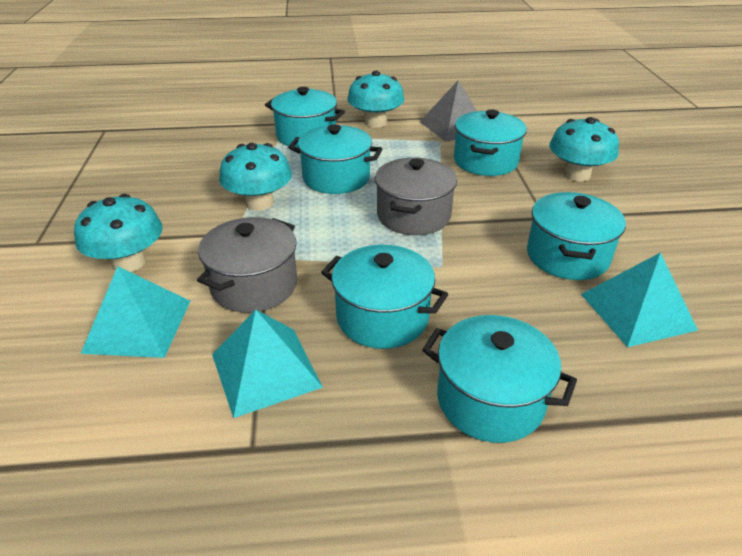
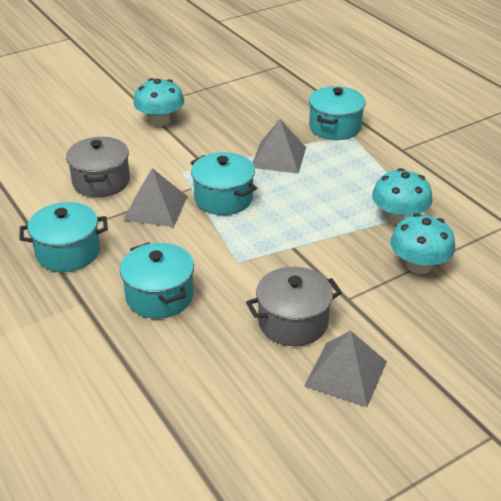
grey pyramid: 1 -> 3
turquoise mushroom: 4 -> 3
turquoise pot: 6 -> 4
turquoise pyramid: 3 -> 0

